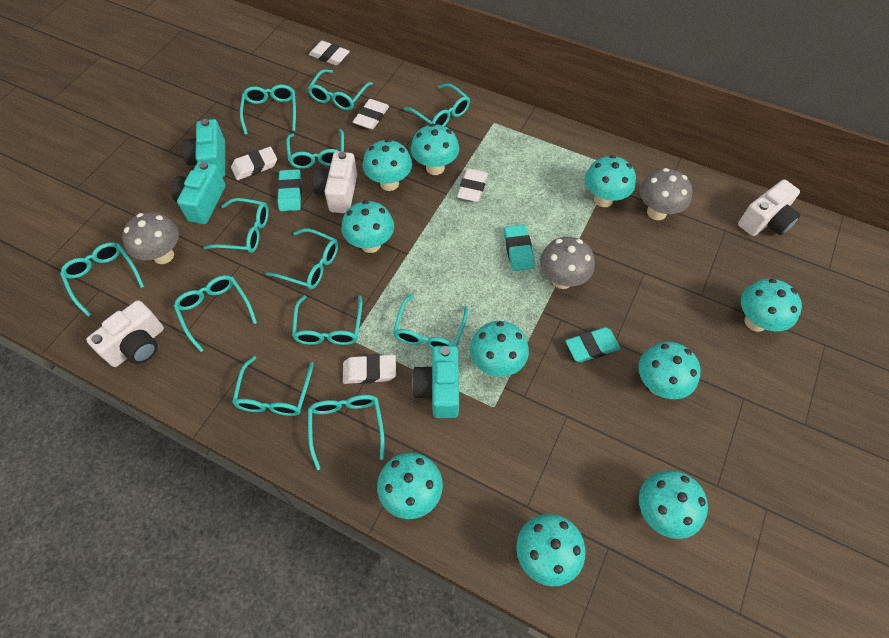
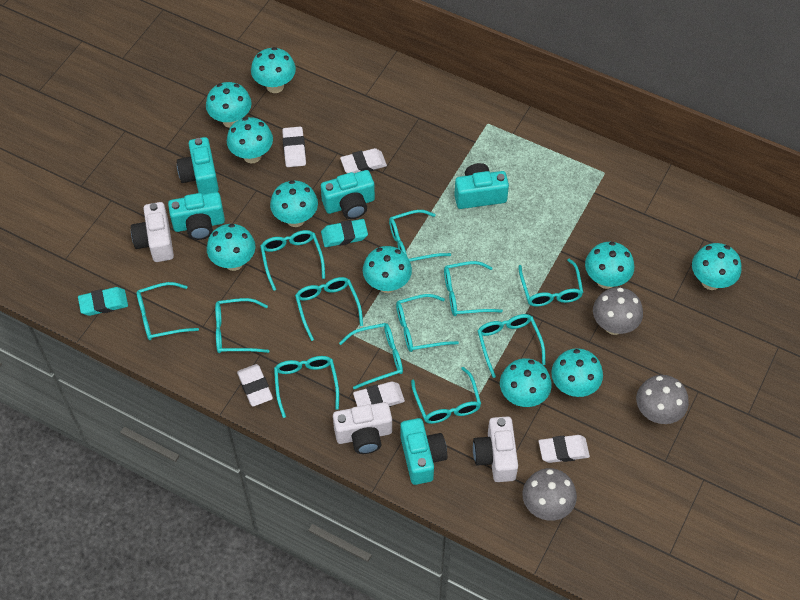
turquoise camera: 3 -> 5
turquoise eraser: 3 -> 2

